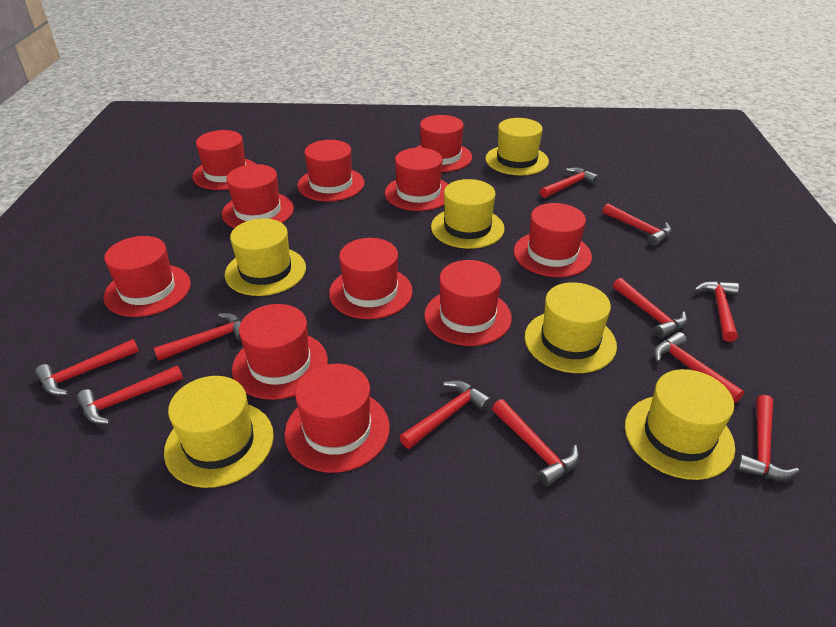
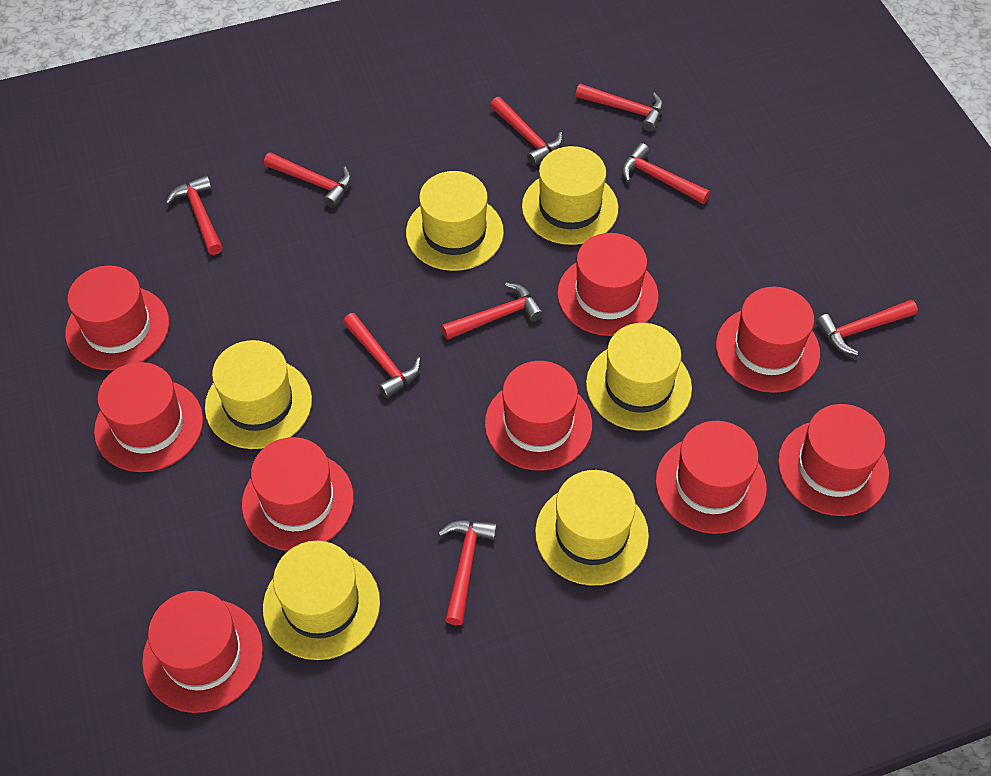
red hammer: 11 -> 9
red hat: 11 -> 9

